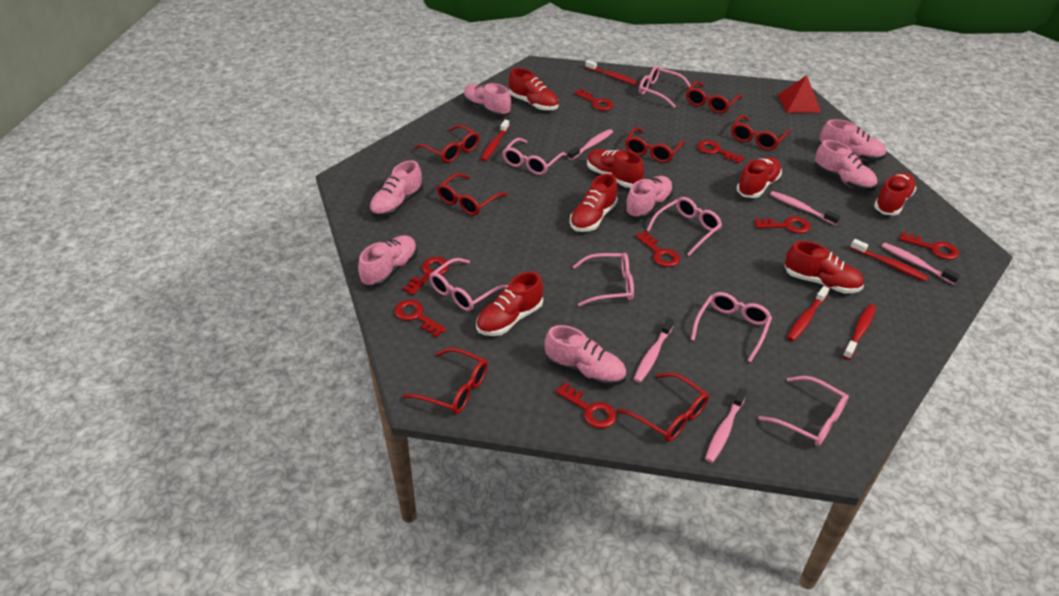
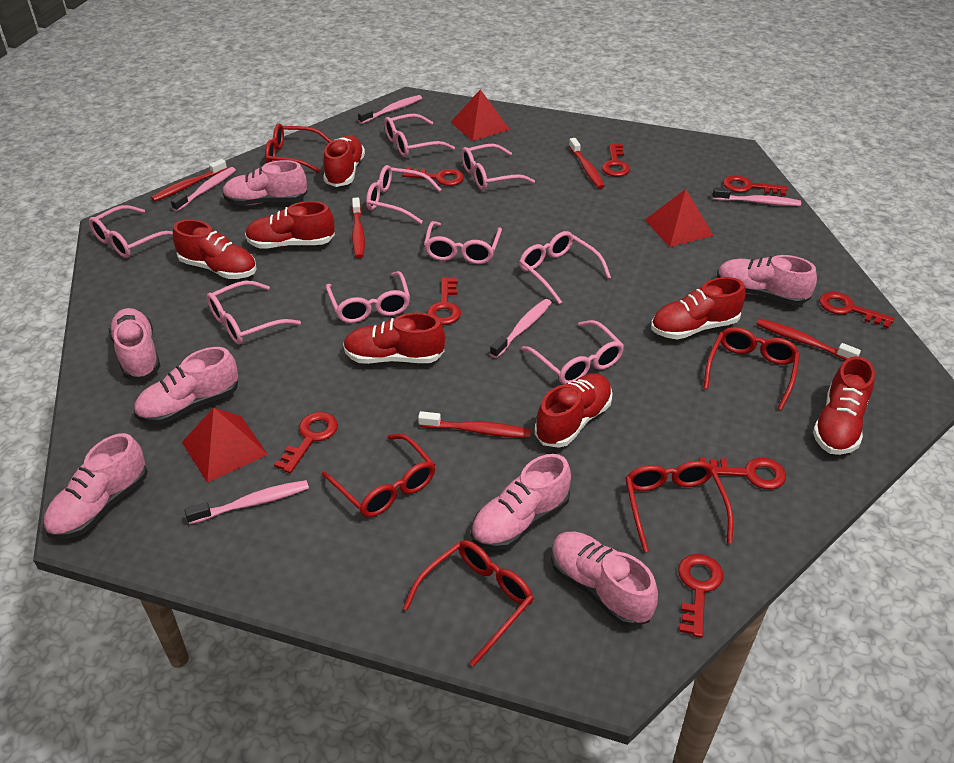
pink glasses: 7 -> 9
red glasses: 7 -> 5
red pyramid: 1 -> 3

